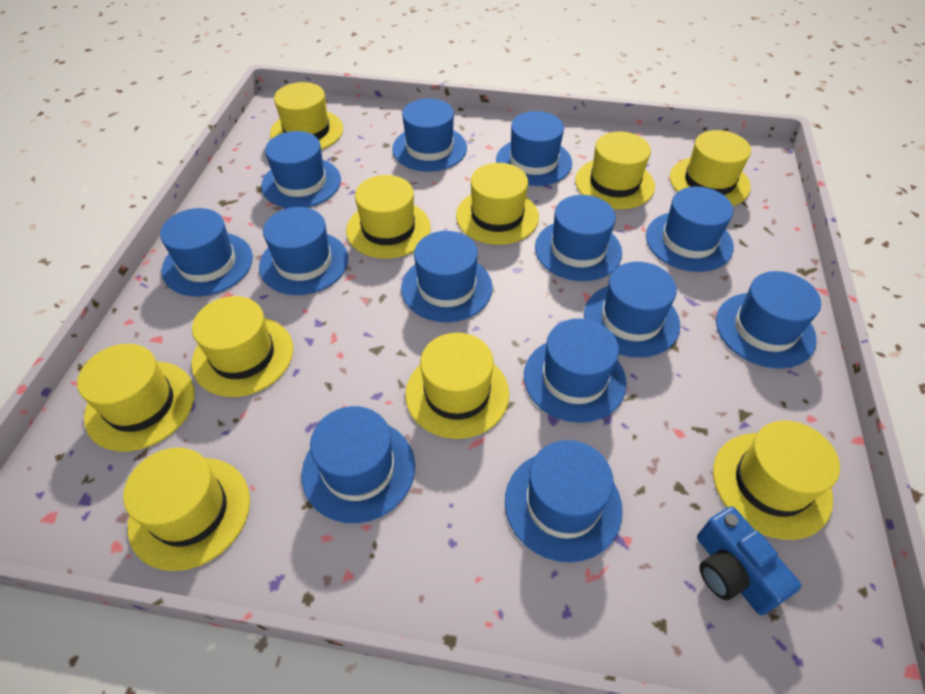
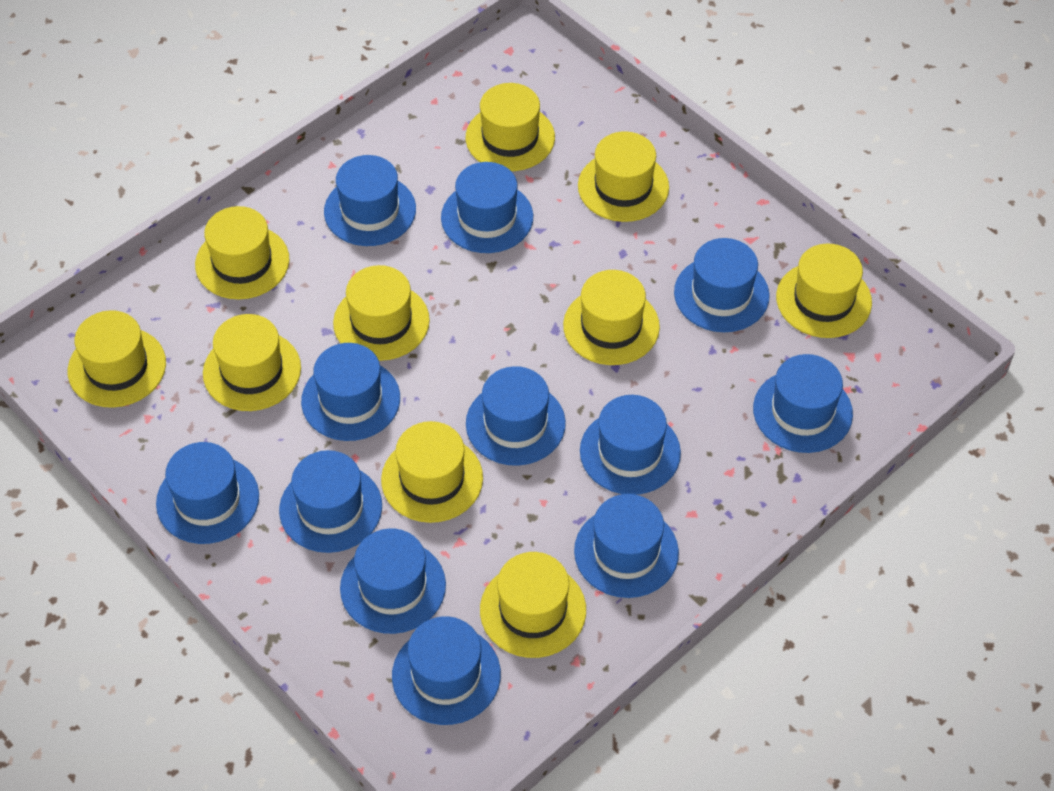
blue camera: 1 -> 0
blue hat: 13 -> 12

